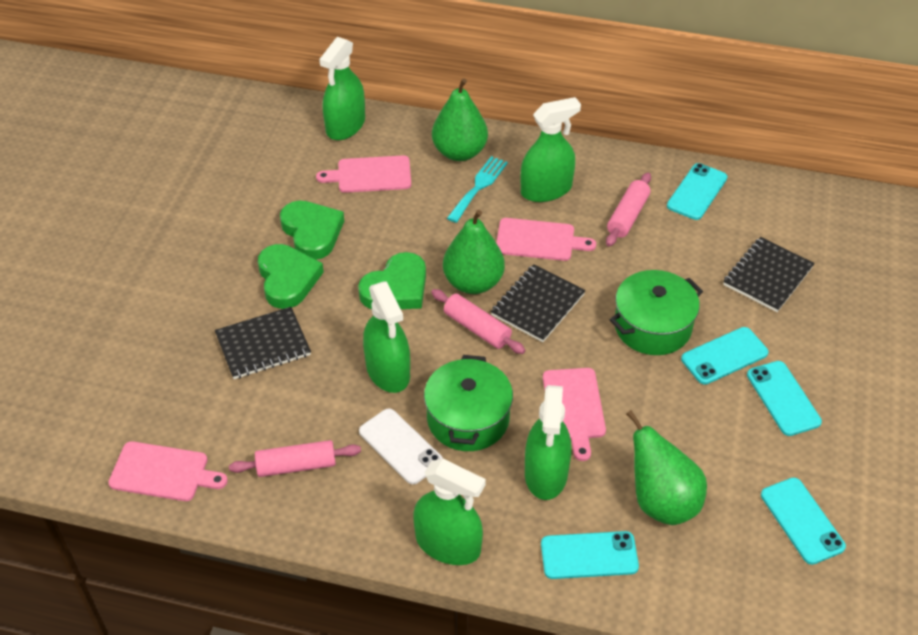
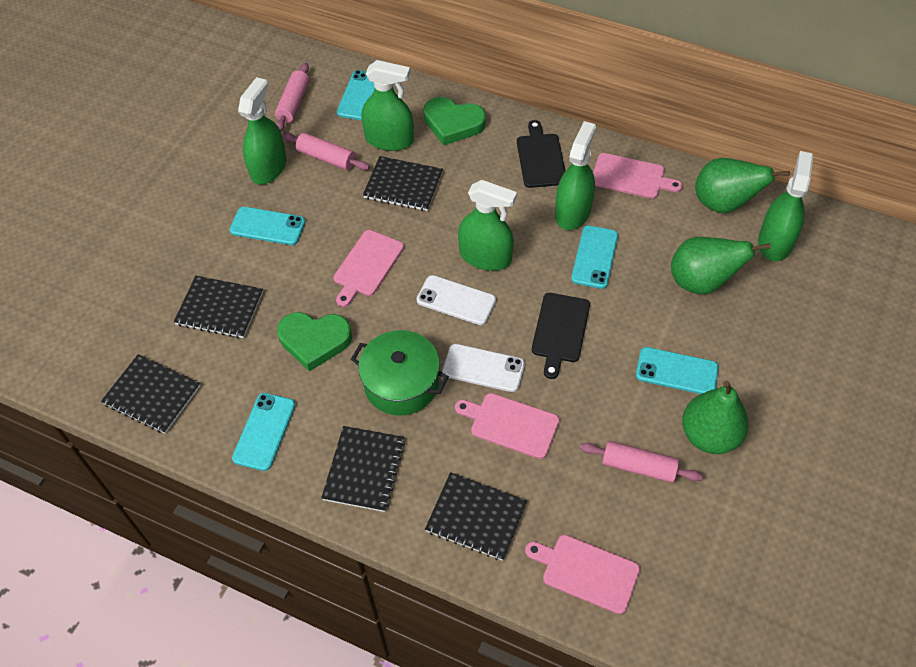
black cutting board: 0 -> 2
black notebook: 3 -> 5
green heart: 3 -> 2
green pot: 2 -> 1
turquoise fork: 1 -> 0
white phone: 1 -> 2

